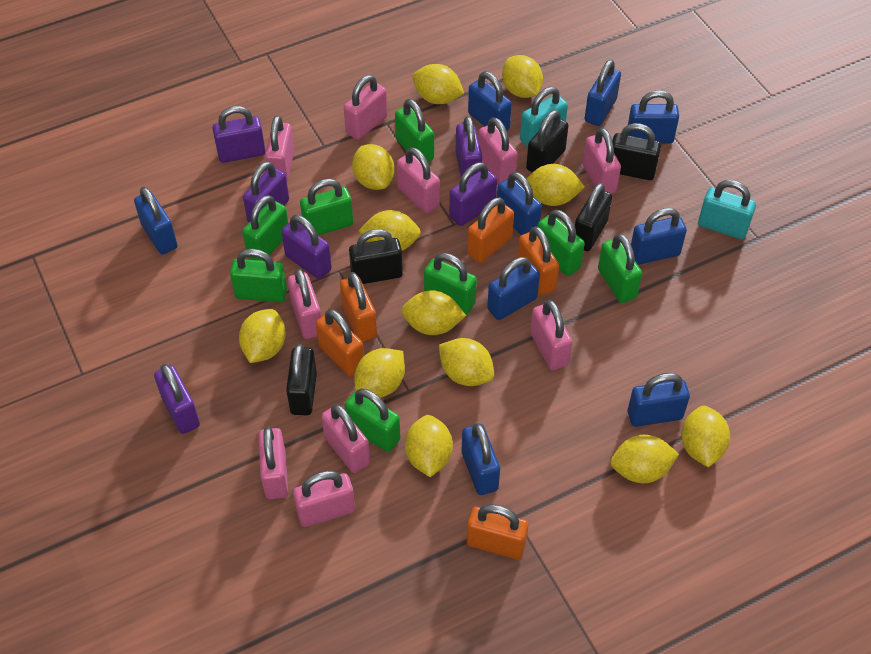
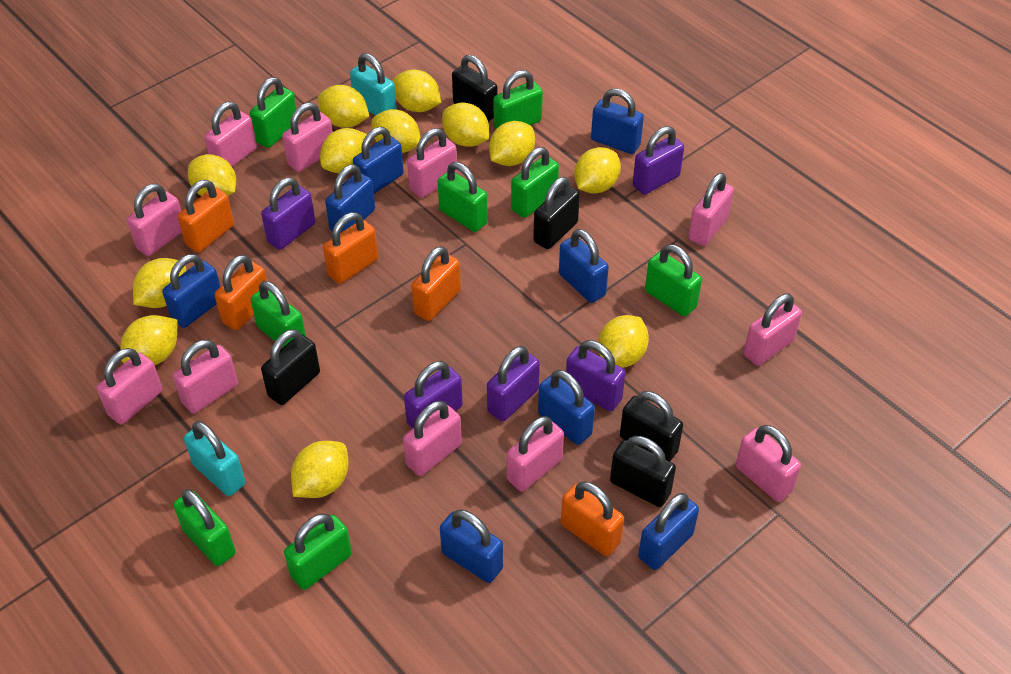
blue padlock: 9 -> 8
pink padlock: 10 -> 11
purple padlock: 6 -> 5

